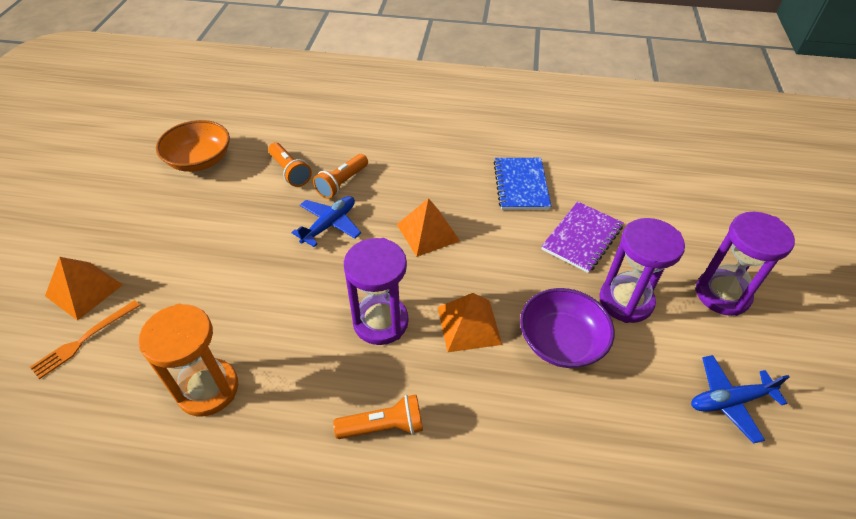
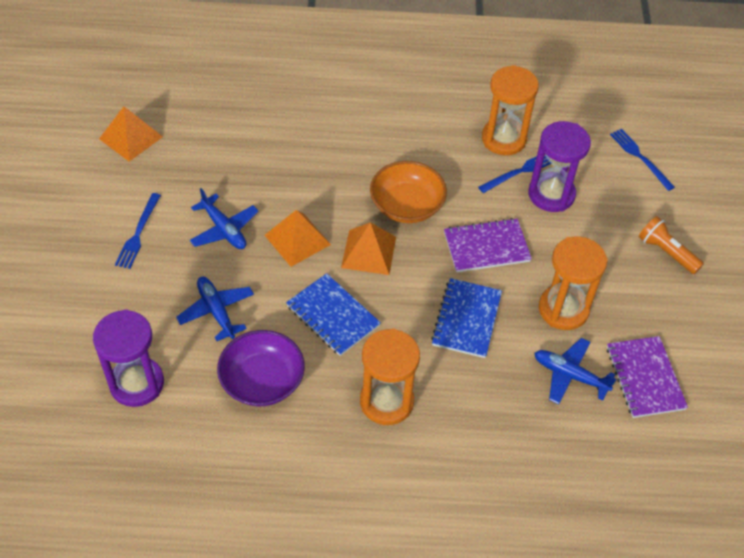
blue fork: 0 -> 3
blue notebook: 1 -> 2
blue plane: 2 -> 3
orange flashlight: 3 -> 1
orange fork: 1 -> 0
orange hourglass: 1 -> 3
purple hourglass: 3 -> 2
purple notebook: 1 -> 2

